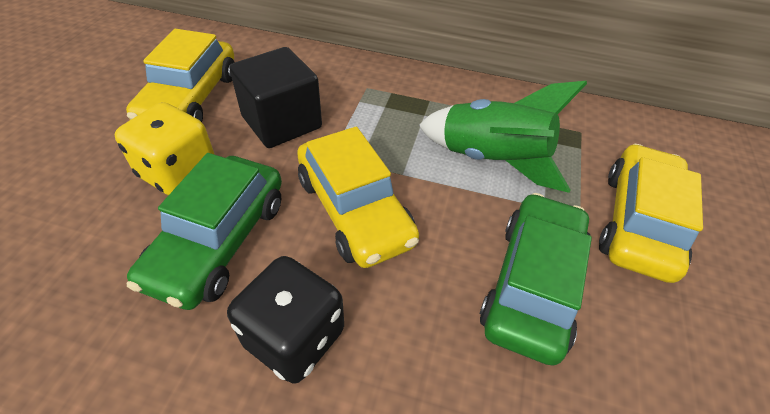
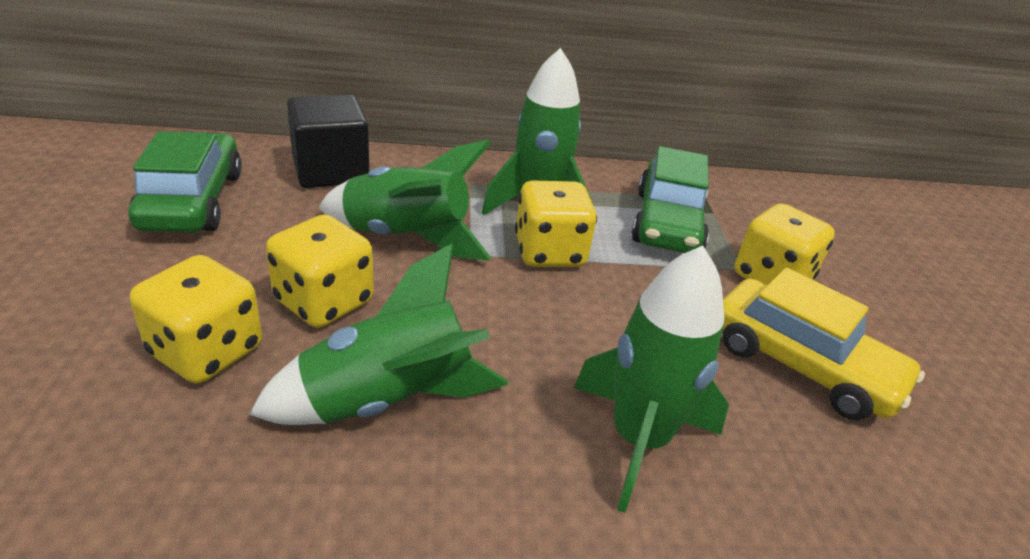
black dice: 1 -> 0
green rocket: 1 -> 4
yellow car: 3 -> 1
yellow dice: 1 -> 4

